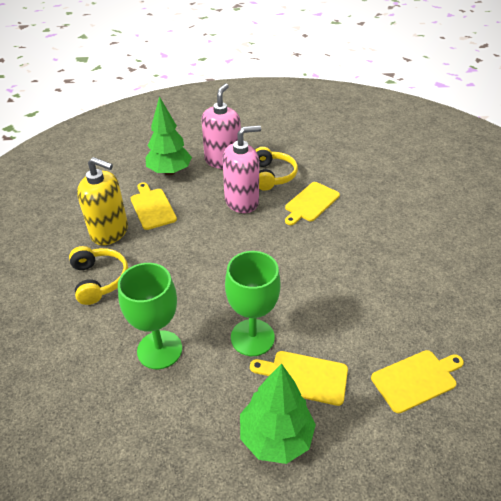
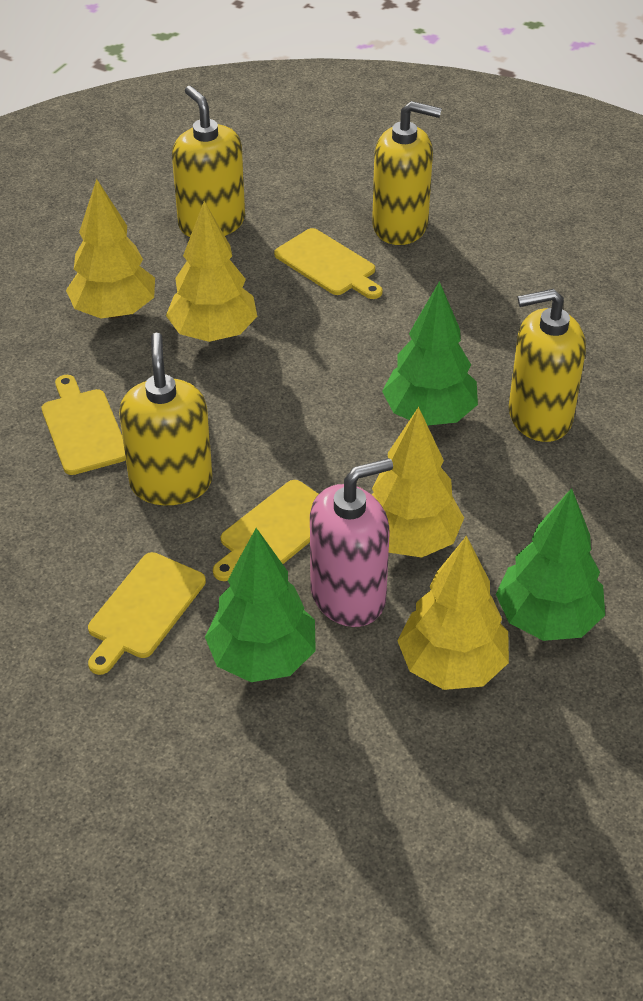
green goblet: 2 -> 0
green tree: 2 -> 3
pink soap dispenser: 2 -> 1
yellow headphones: 2 -> 0
yellow soap dispenser: 1 -> 4
yellow tree: 0 -> 4

